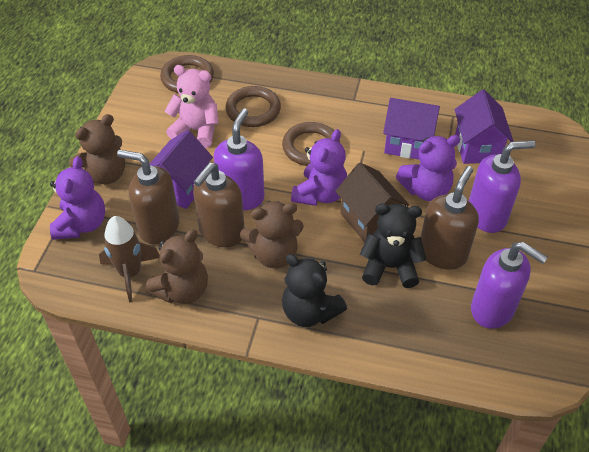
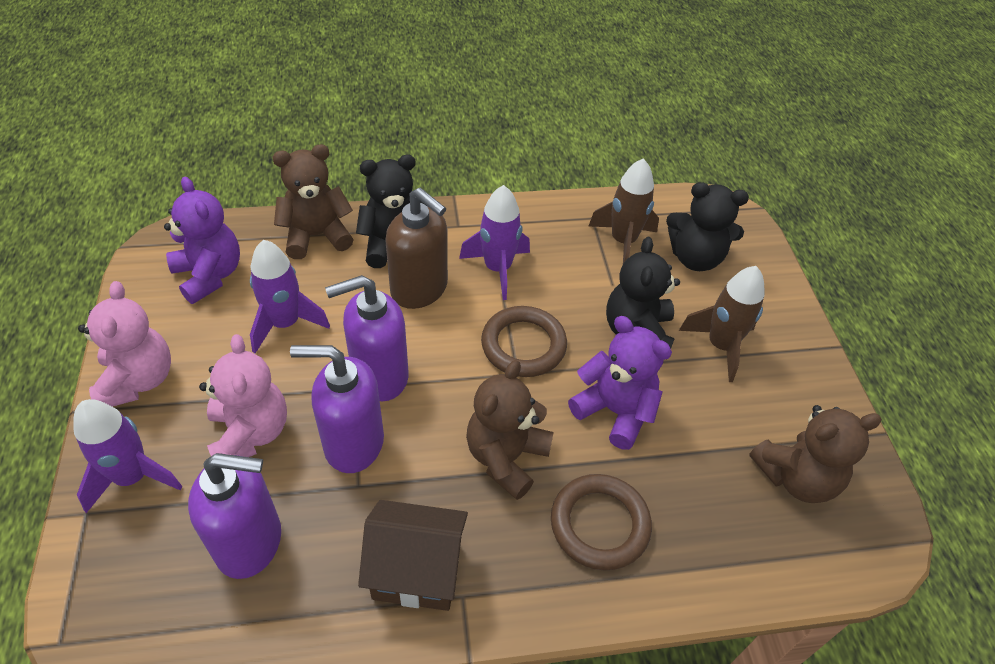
black teddy bear: 2 -> 3
brown ring: 3 -> 2
brown rocket: 1 -> 2
brown soap dispenser: 3 -> 1
pink teddy bear: 1 -> 2
purple house: 3 -> 0
purple rocket: 0 -> 3
purple teddy bear: 3 -> 2

